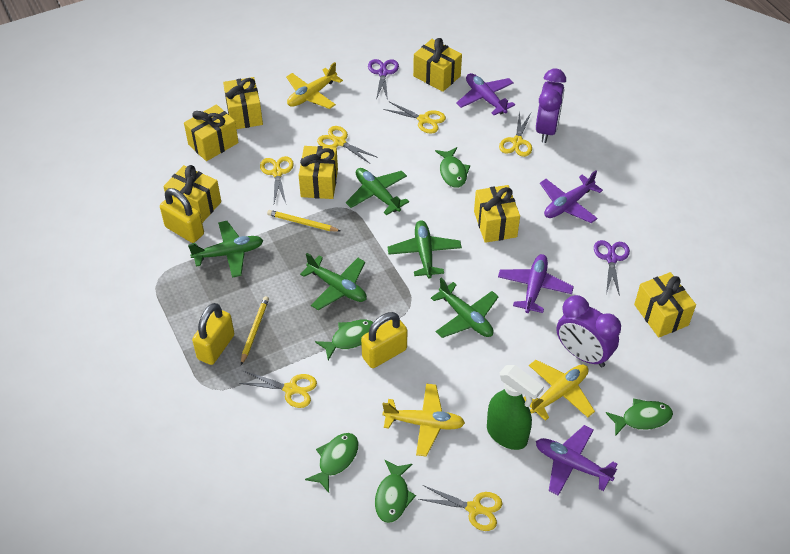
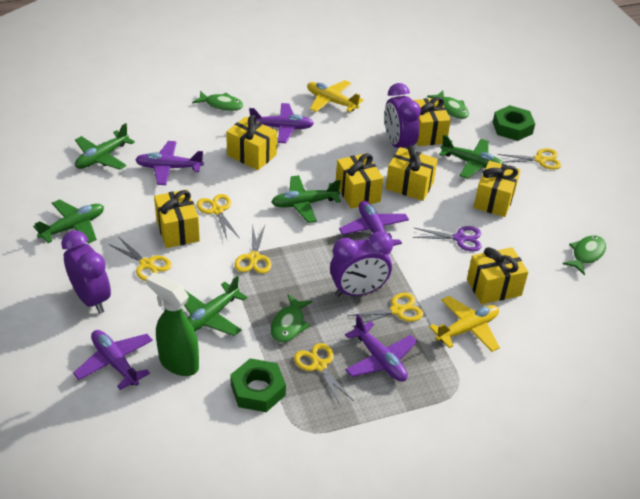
green fish: 5 -> 4
green nut: 0 -> 2
purple clock: 2 -> 3
purple plane: 4 -> 5
purple scissors: 2 -> 1
yellow padlock: 3 -> 0
yellow pencil: 2 -> 0
yellow plane: 3 -> 2

